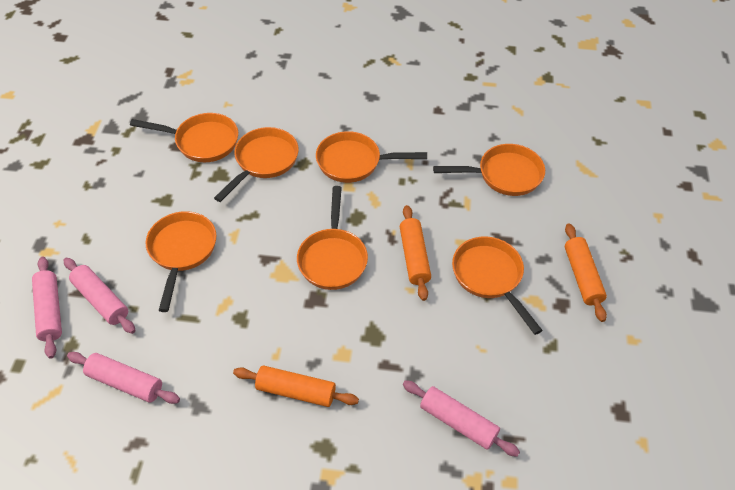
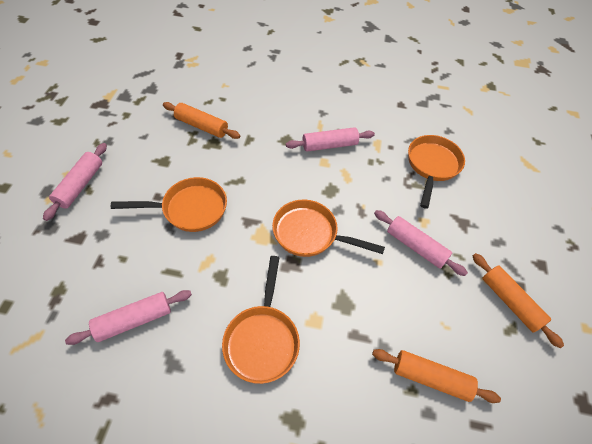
orange pan: 7 -> 4

